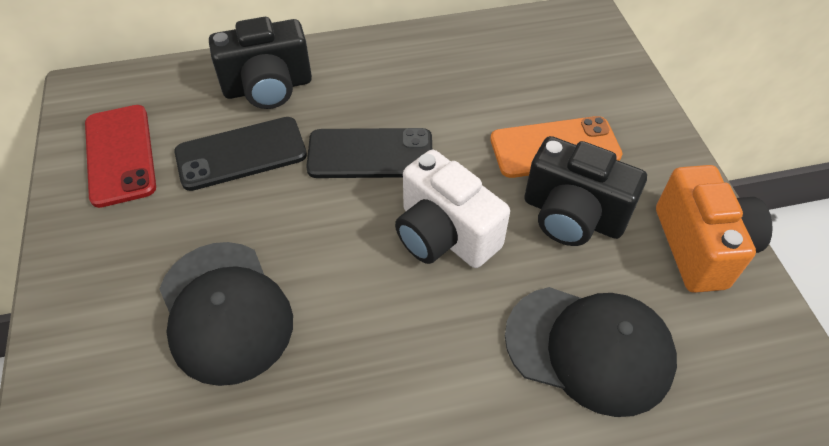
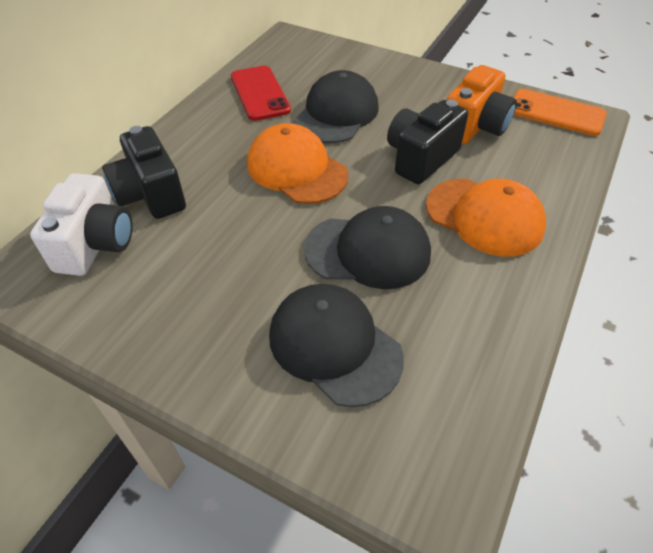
black cap: 2 -> 3
black phone: 2 -> 0
orange cap: 0 -> 2

